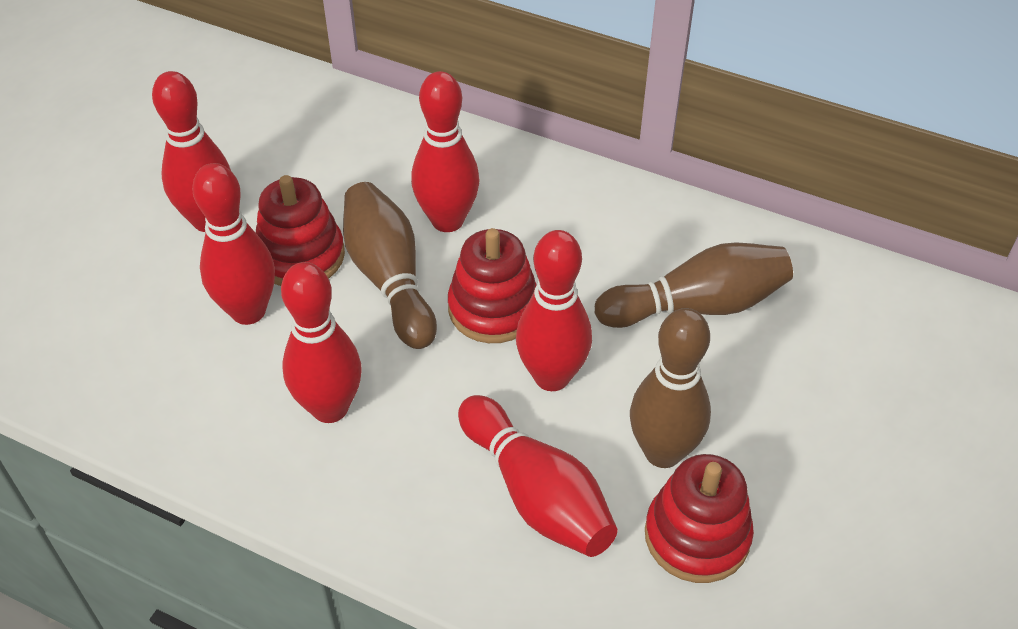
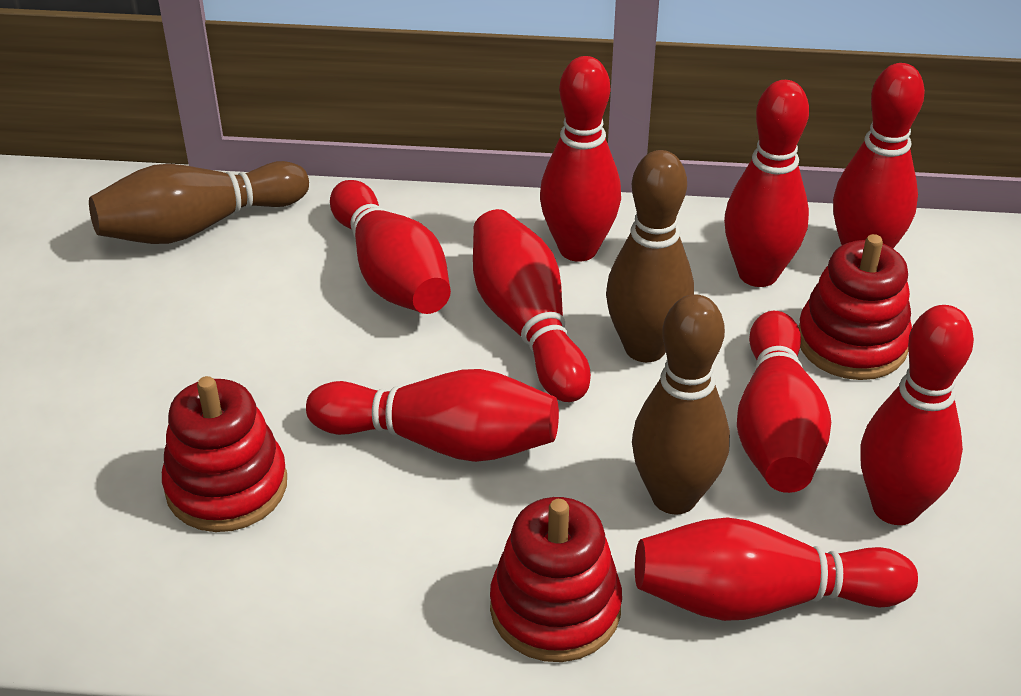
red bowling pin: 6 -> 9

